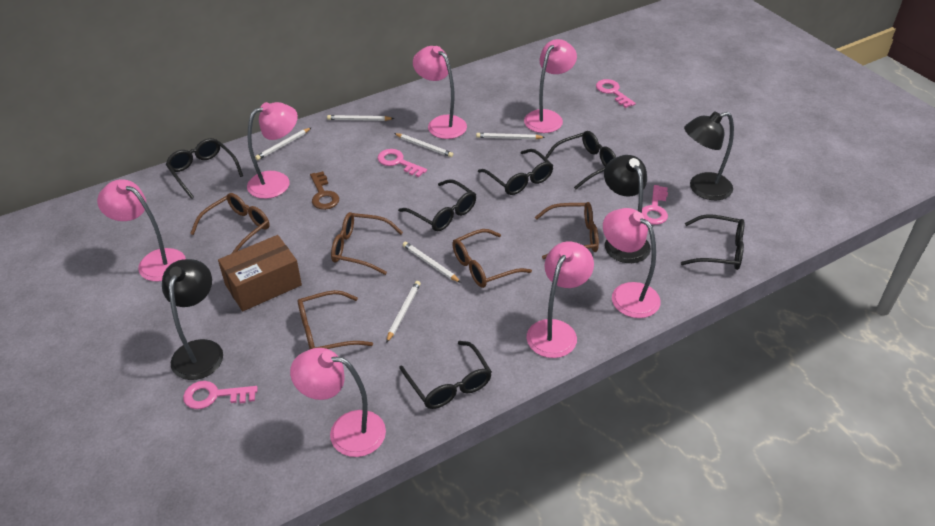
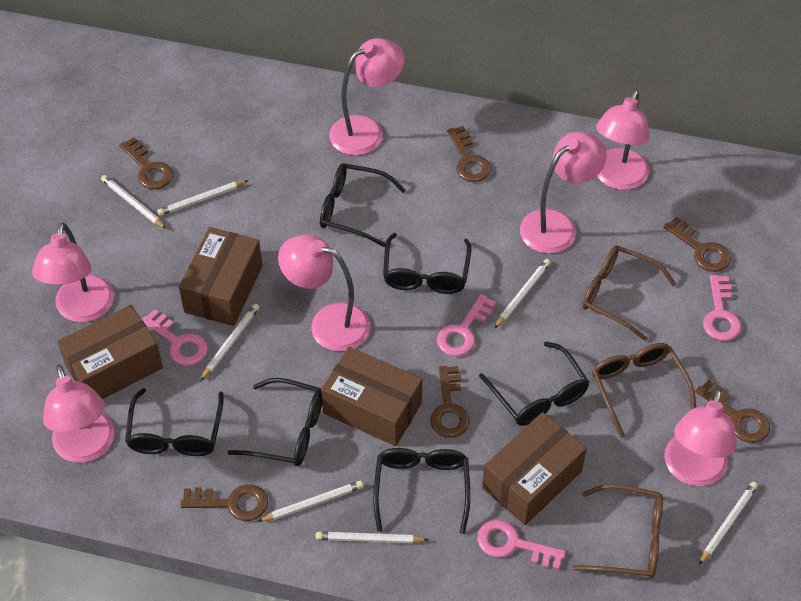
black lamp: 3 -> 0
brown box: 1 -> 4
brown glasses: 5 -> 3
brown key: 1 -> 6
white pencil: 6 -> 7

